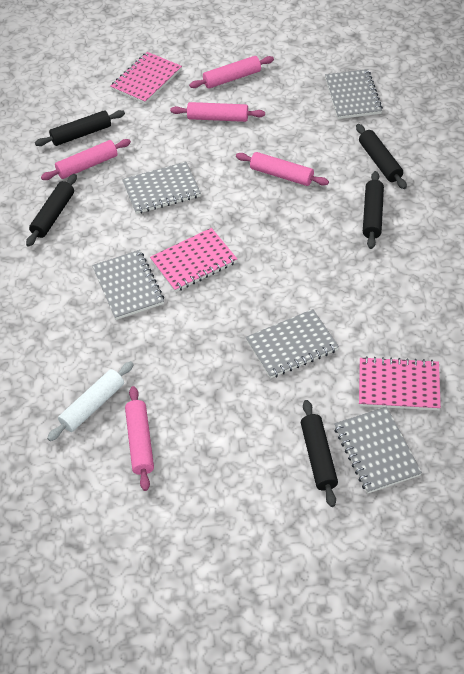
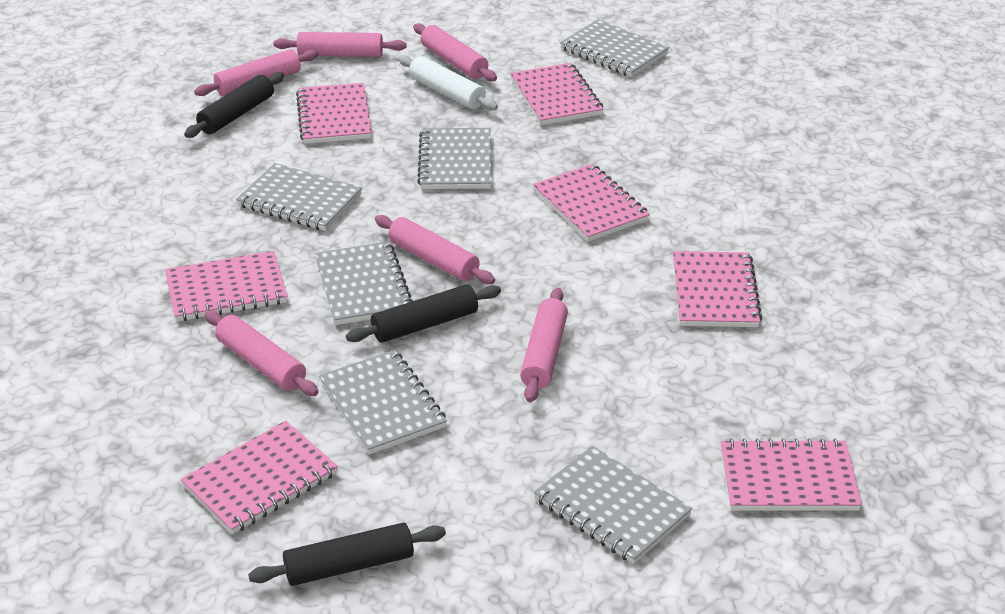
black rolling pin: 5 -> 3
grey notebook: 5 -> 6
pink notebook: 3 -> 7
pink rolling pin: 5 -> 6

